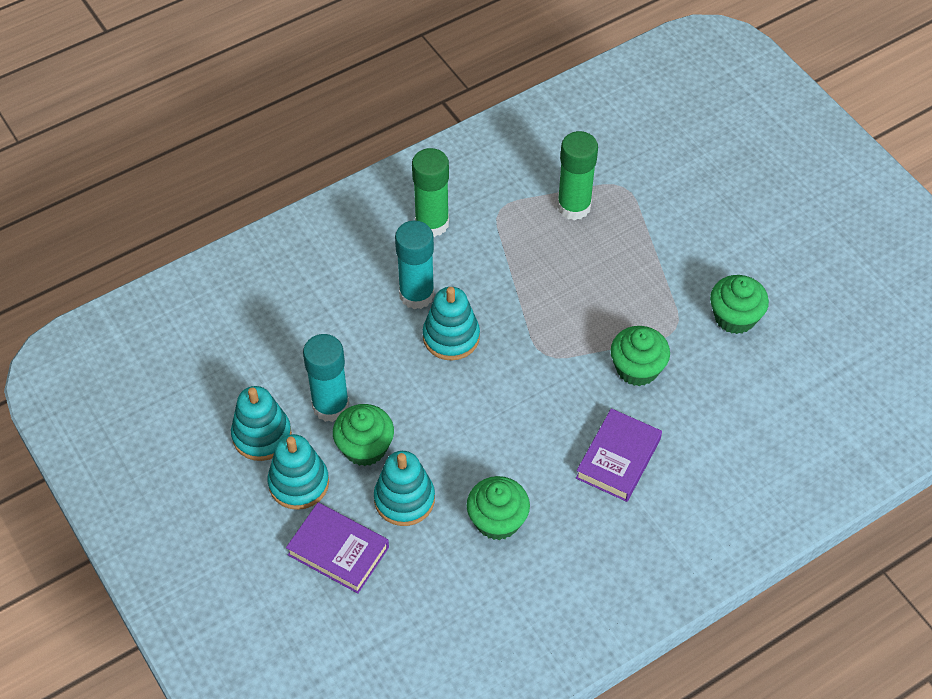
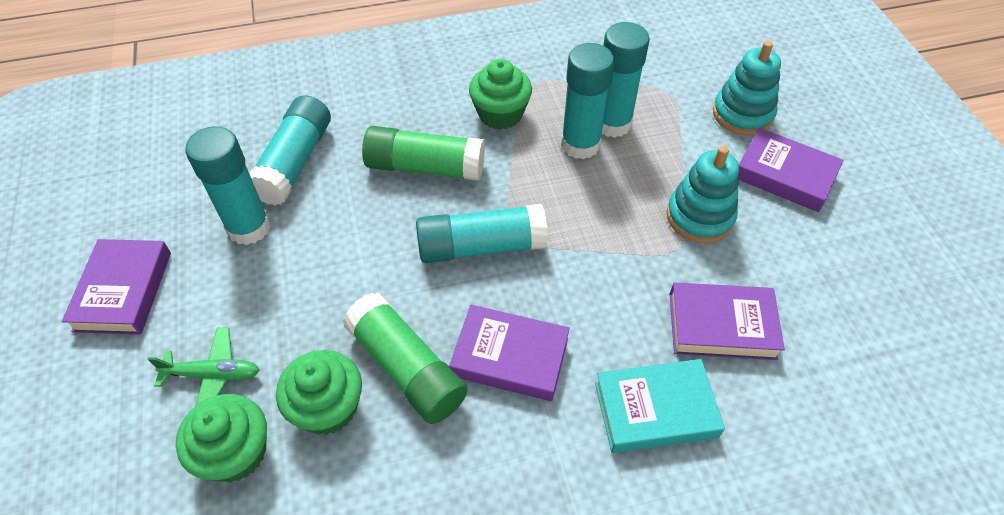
green cupcake: 4 -> 3
green plane: 0 -> 1
purple book: 2 -> 4
turquoise book: 0 -> 1
turquoise glue stick: 2 -> 5
turquoise stacking toy: 4 -> 2

